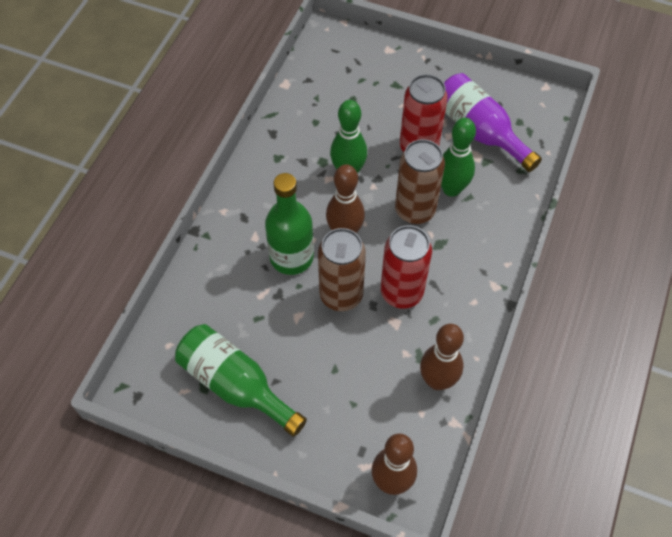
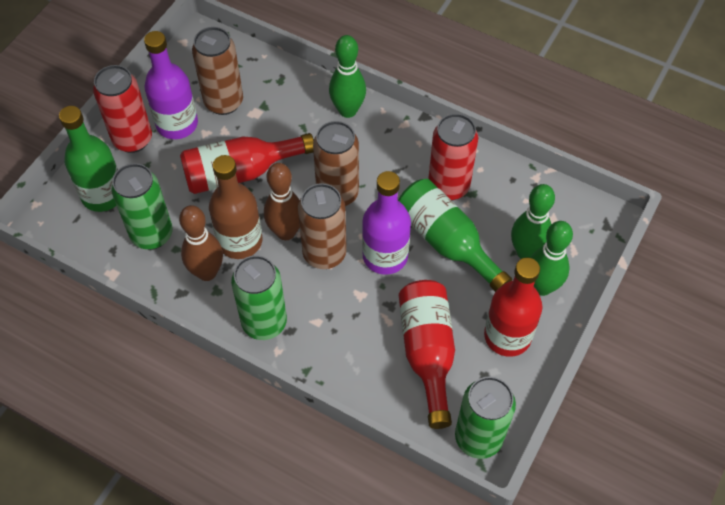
brown bottle: 0 -> 1
brown bowling pin: 3 -> 2
brown can: 2 -> 3
green bowling pin: 2 -> 3
green can: 0 -> 3
purple bottle: 1 -> 2
red bottle: 0 -> 3

